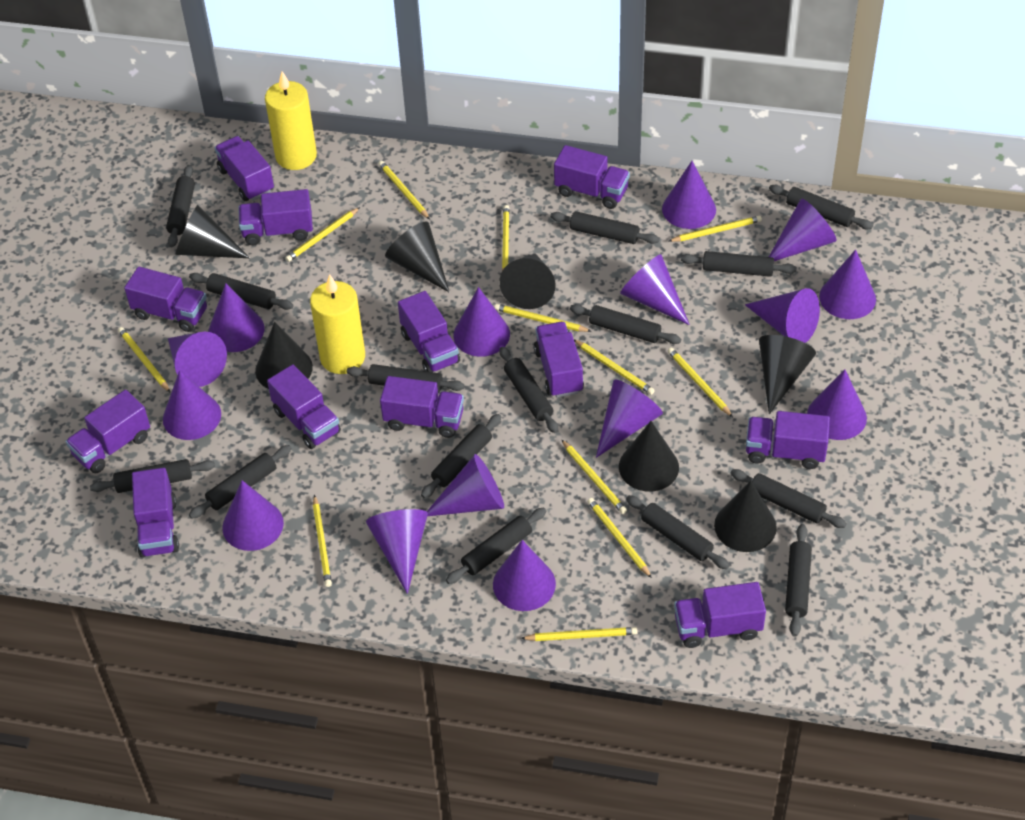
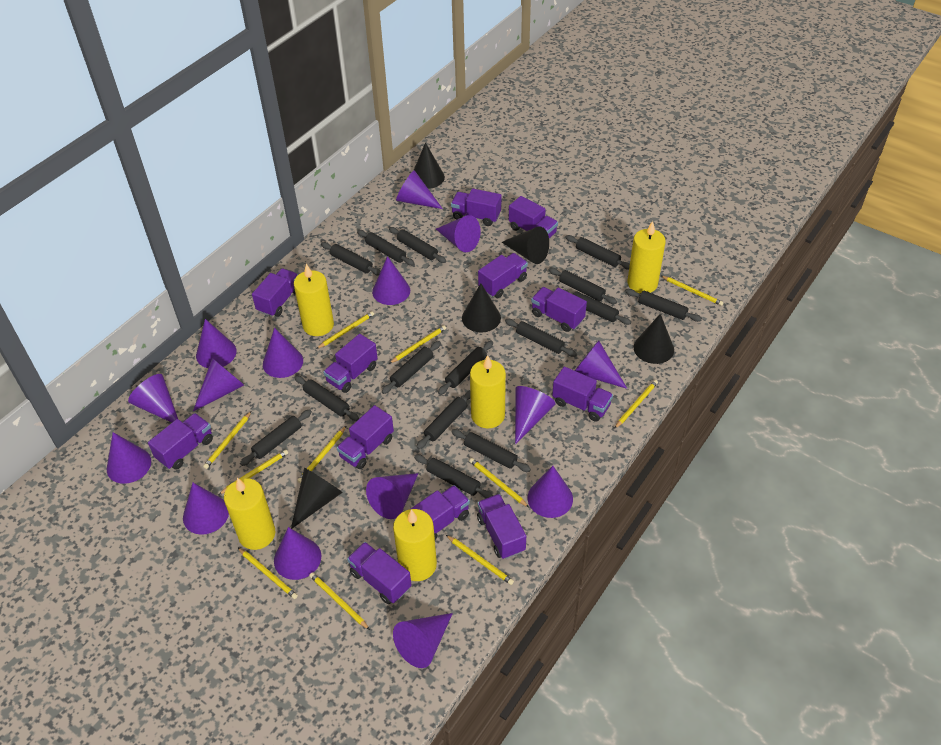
black cone: 7 -> 5
yellow candle: 2 -> 5
yellow pencil: 12 -> 11

